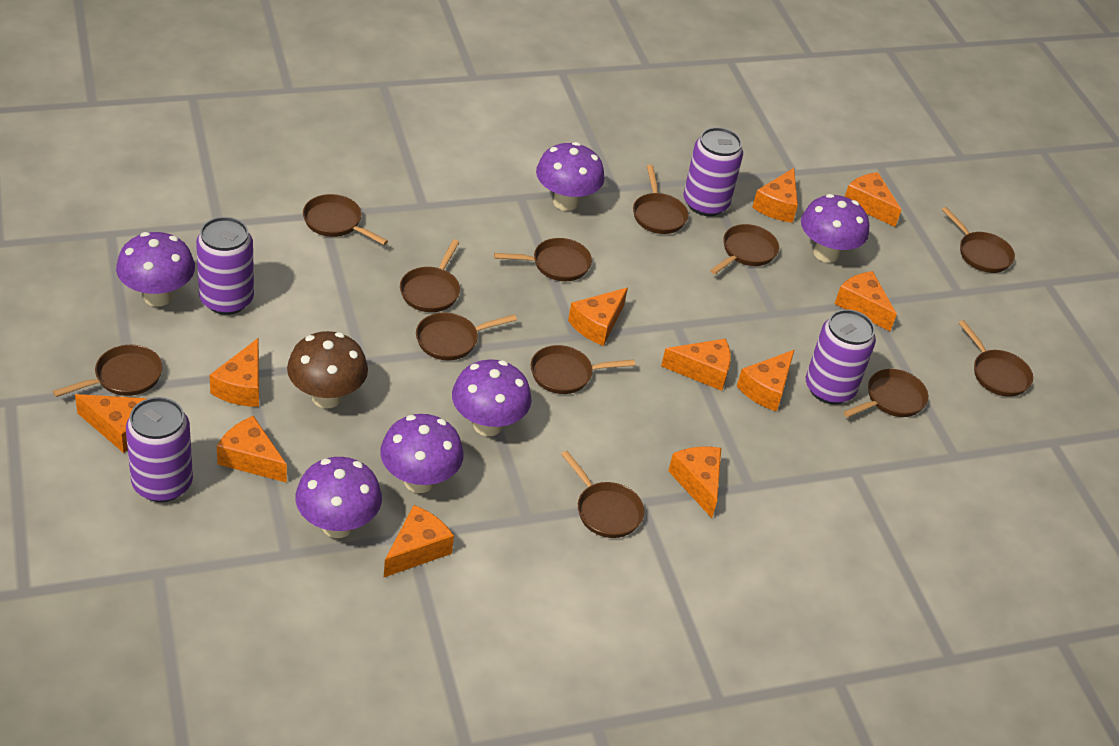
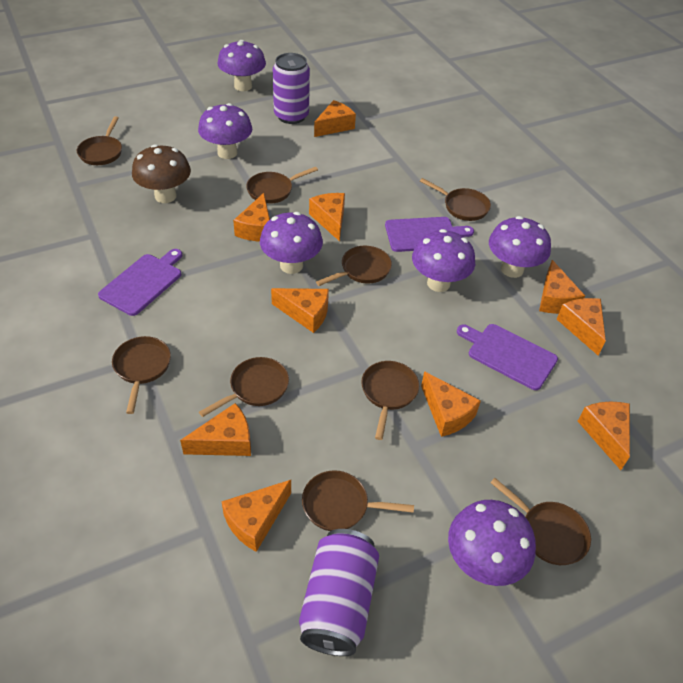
brown pan: 12 -> 9
orange cheese: 11 -> 10
purple can: 4 -> 2
purple cutting board: 0 -> 3

